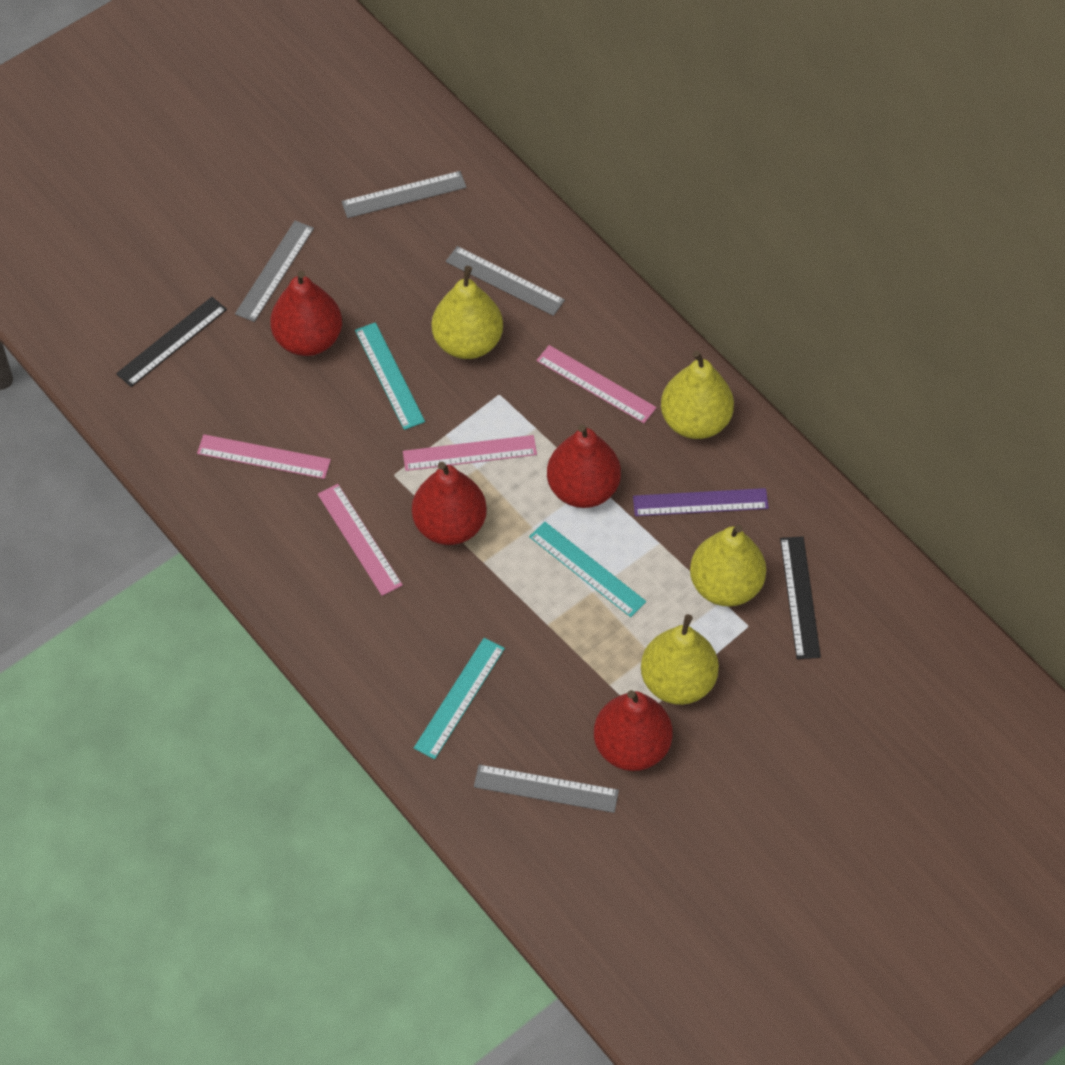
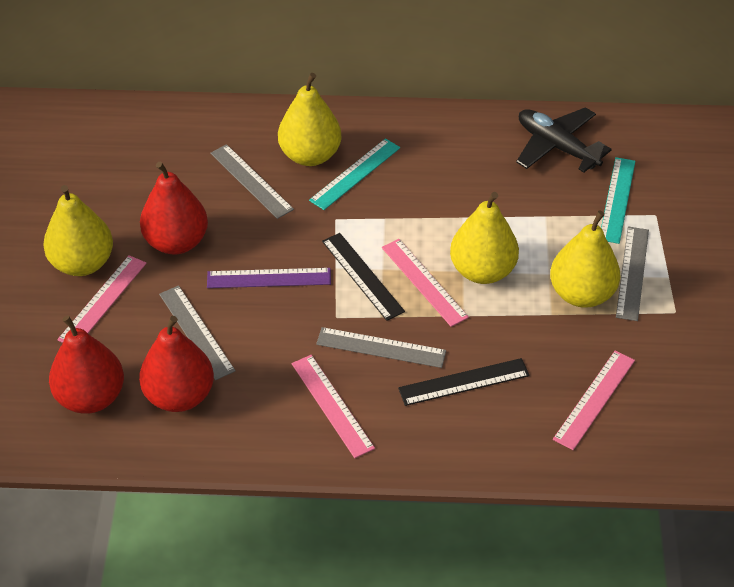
black plane: 0 -> 1
red pear: 4 -> 3
turquoise ruler: 3 -> 2

